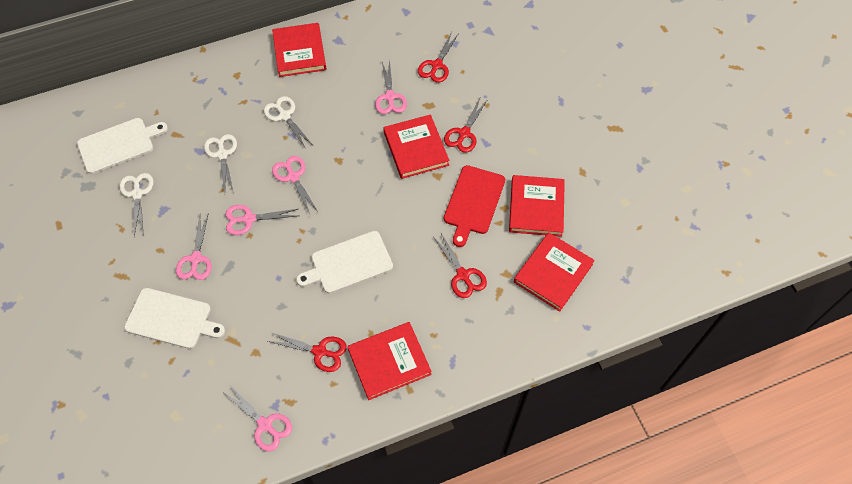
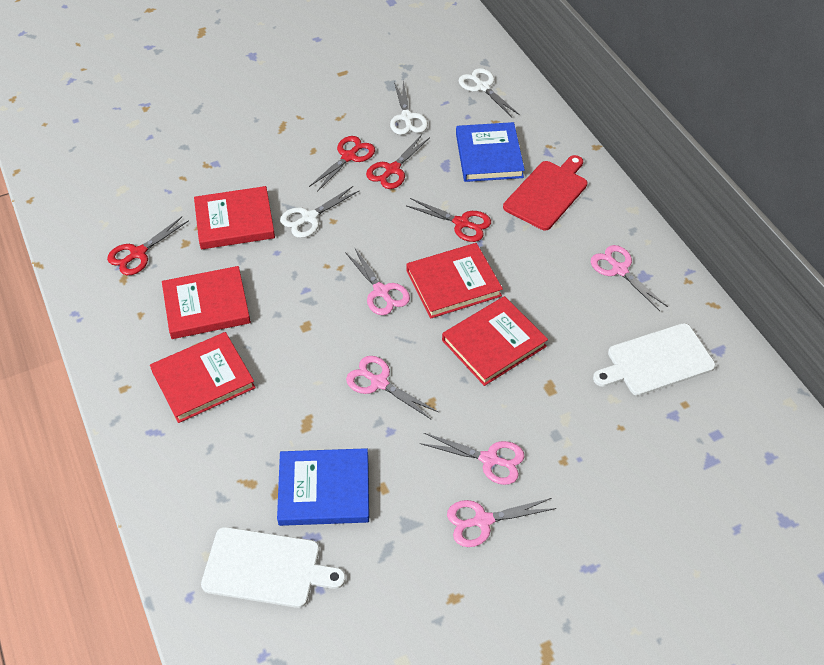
blue book: 0 -> 2
white cutting board: 3 -> 2

